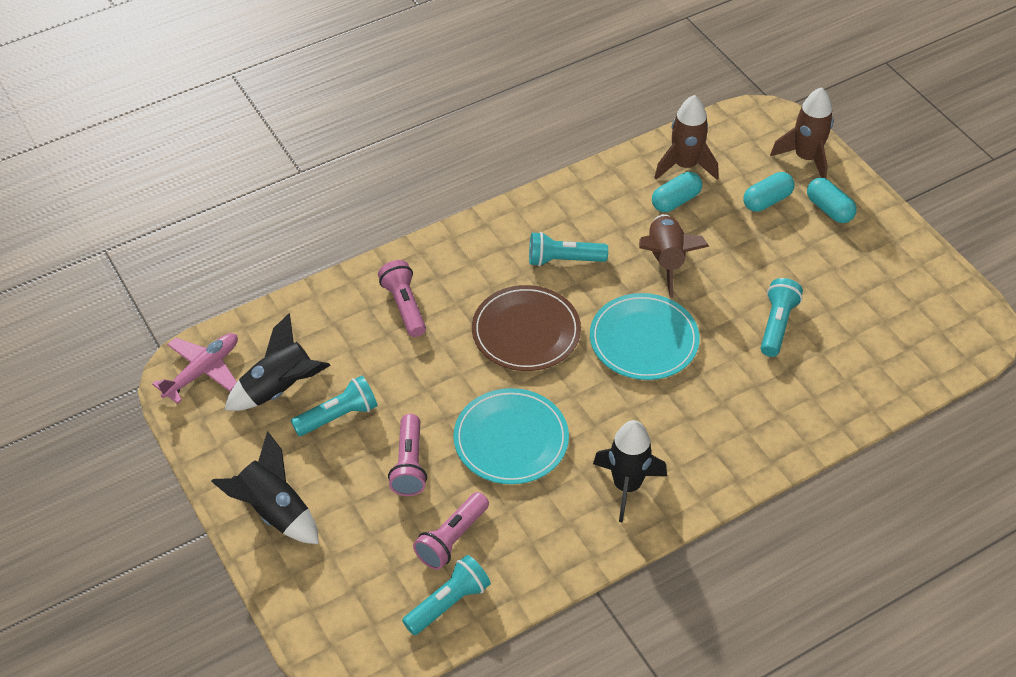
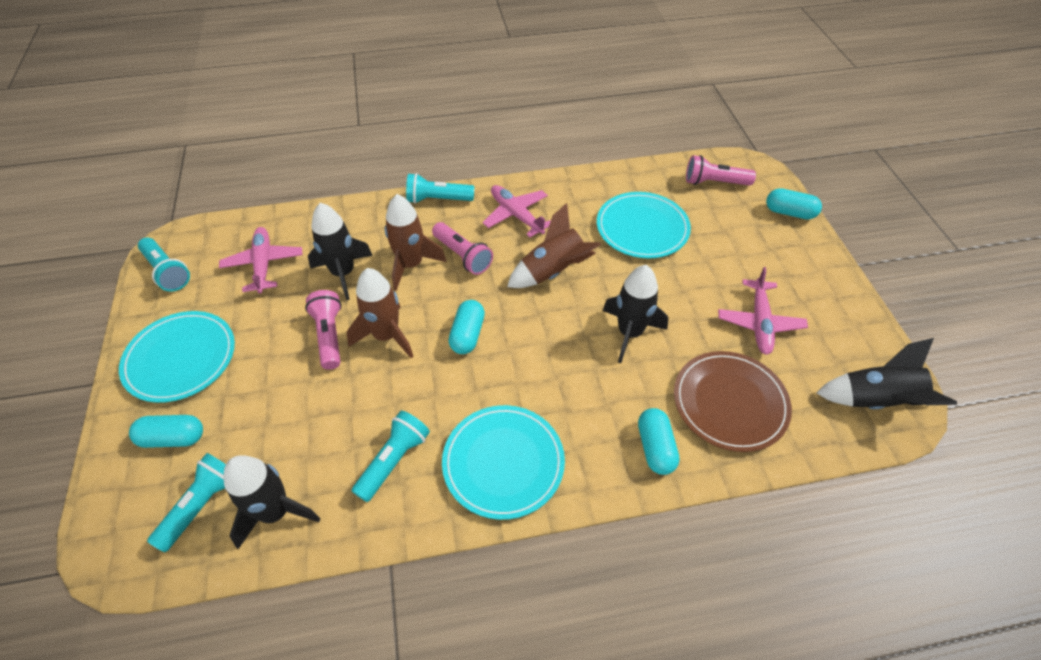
black rocket: 3 -> 4
pink plane: 1 -> 3
turquoise capsule: 3 -> 4
turquoise plate: 2 -> 3

